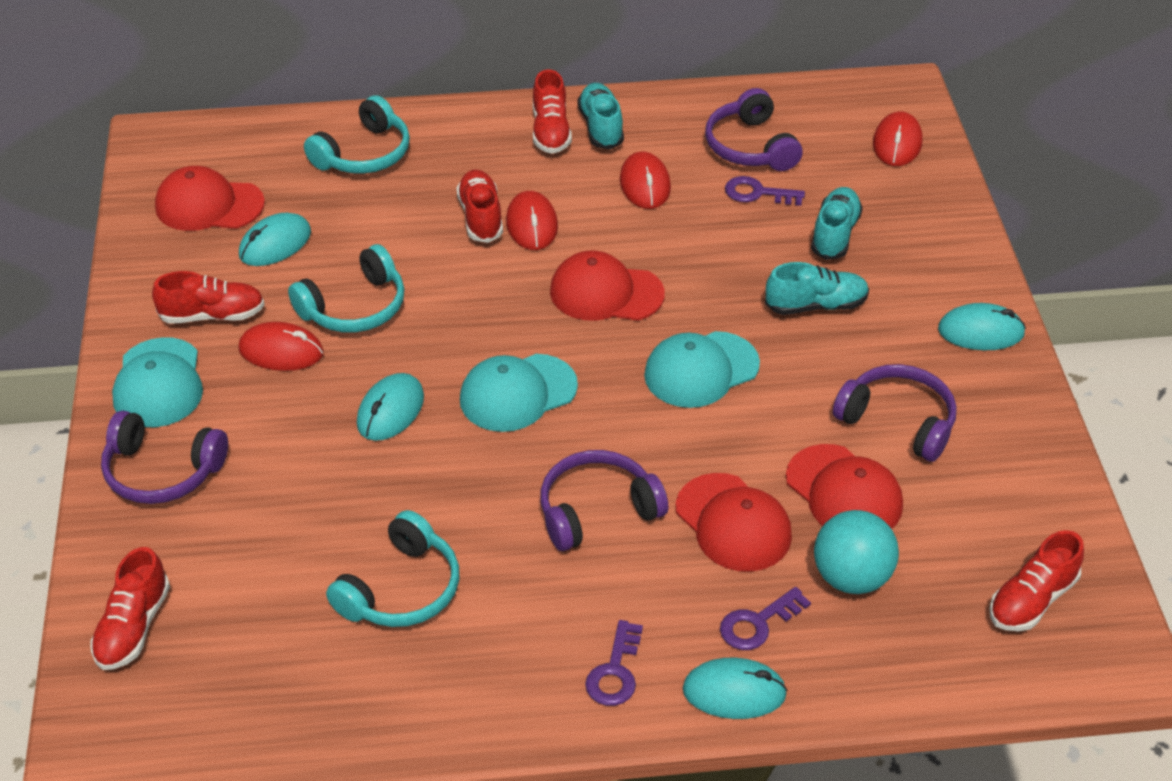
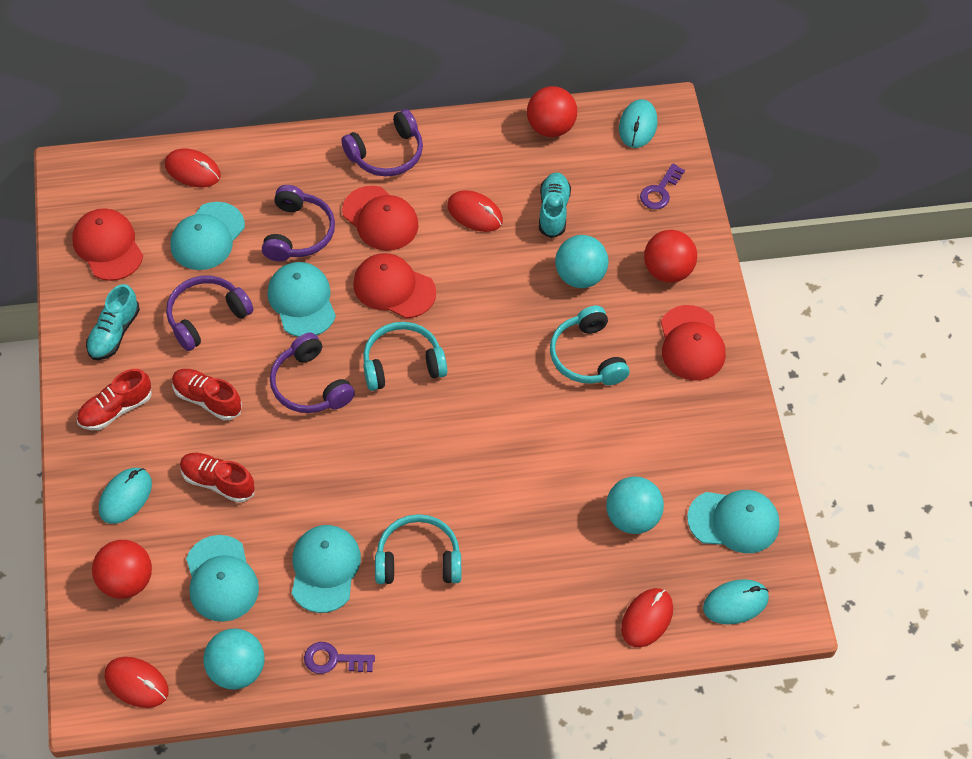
purple key: 3 -> 2
red ball: 0 -> 3
red shoe: 5 -> 3
turquoise ball: 1 -> 3
turquoise cap: 3 -> 5
turquoise mouse: 4 -> 3
turquoise shoe: 3 -> 2

